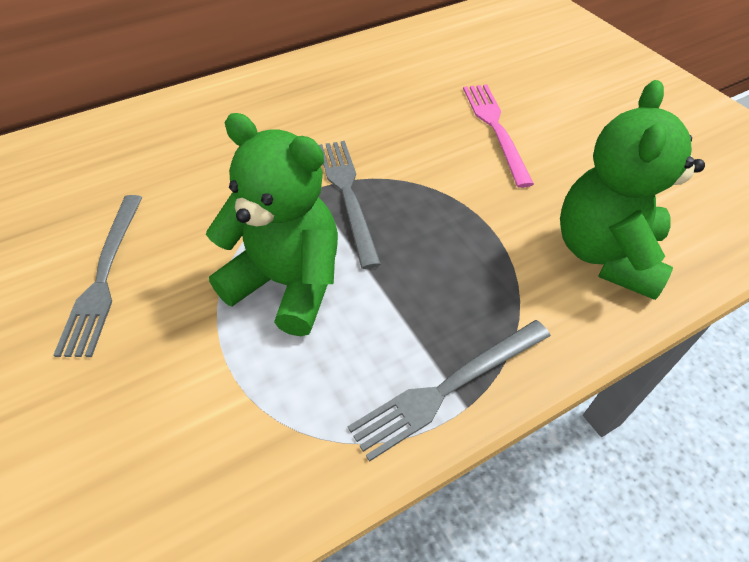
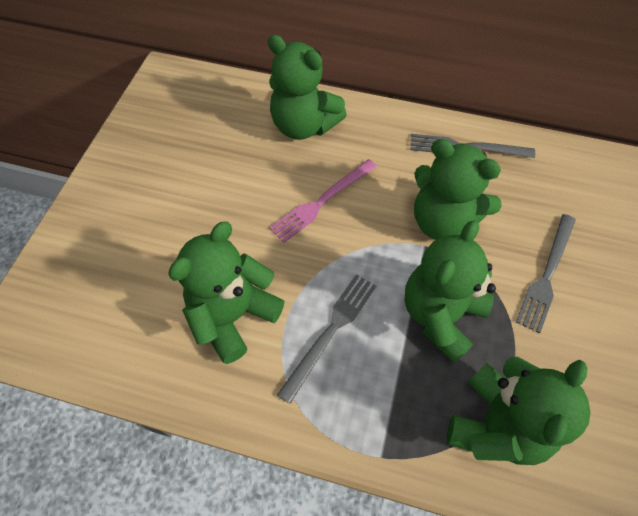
green teddy bear: 2 -> 5

